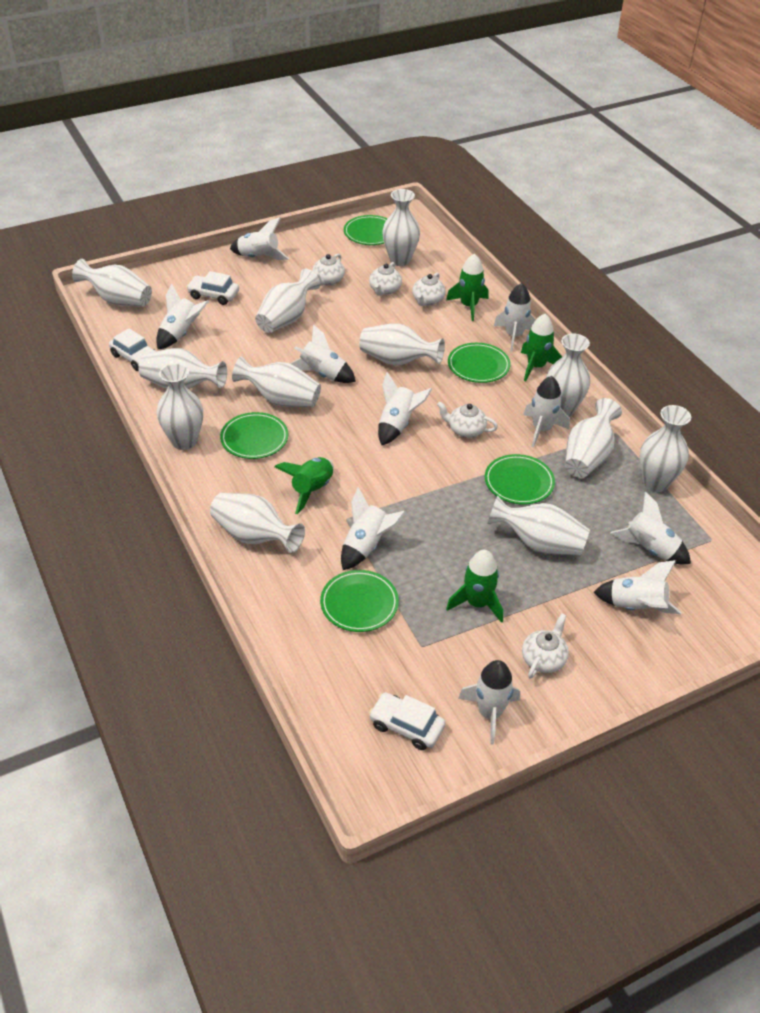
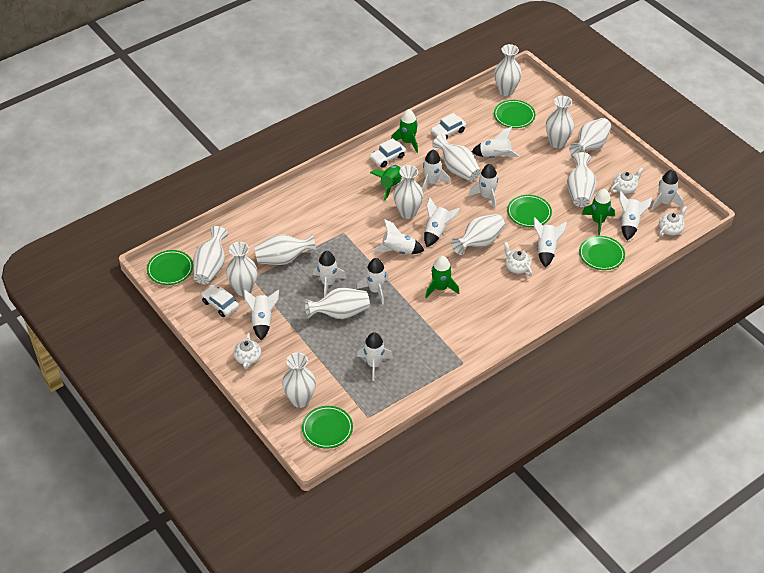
white rocket: 10 -> 12
white teapot: 5 -> 4

